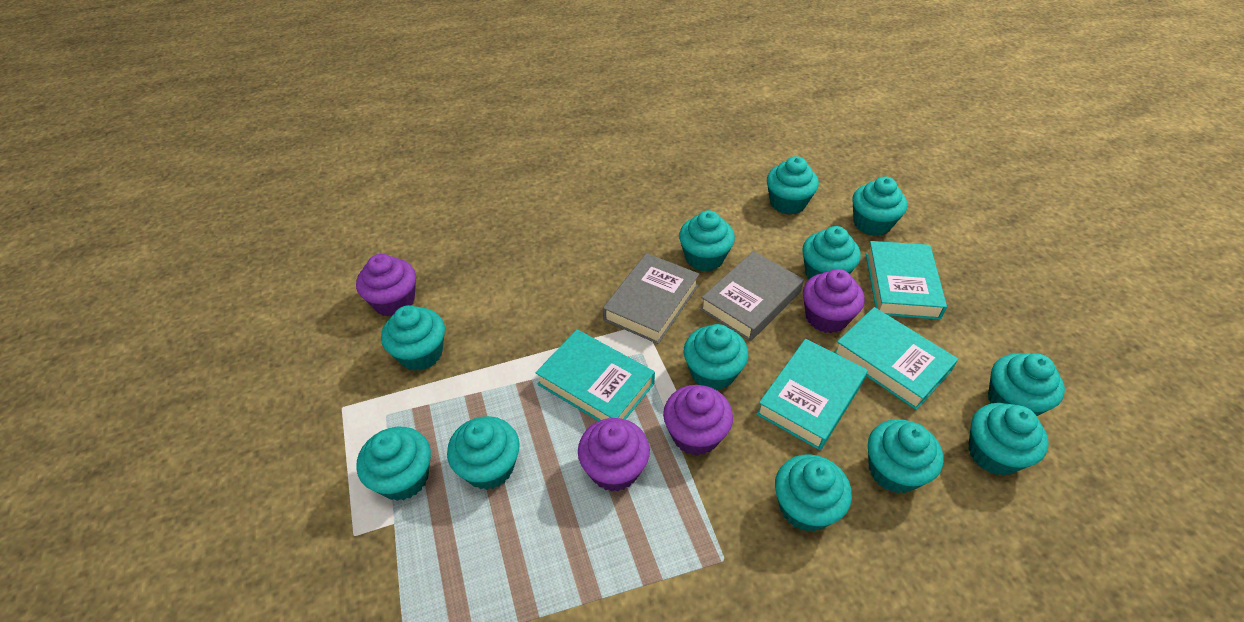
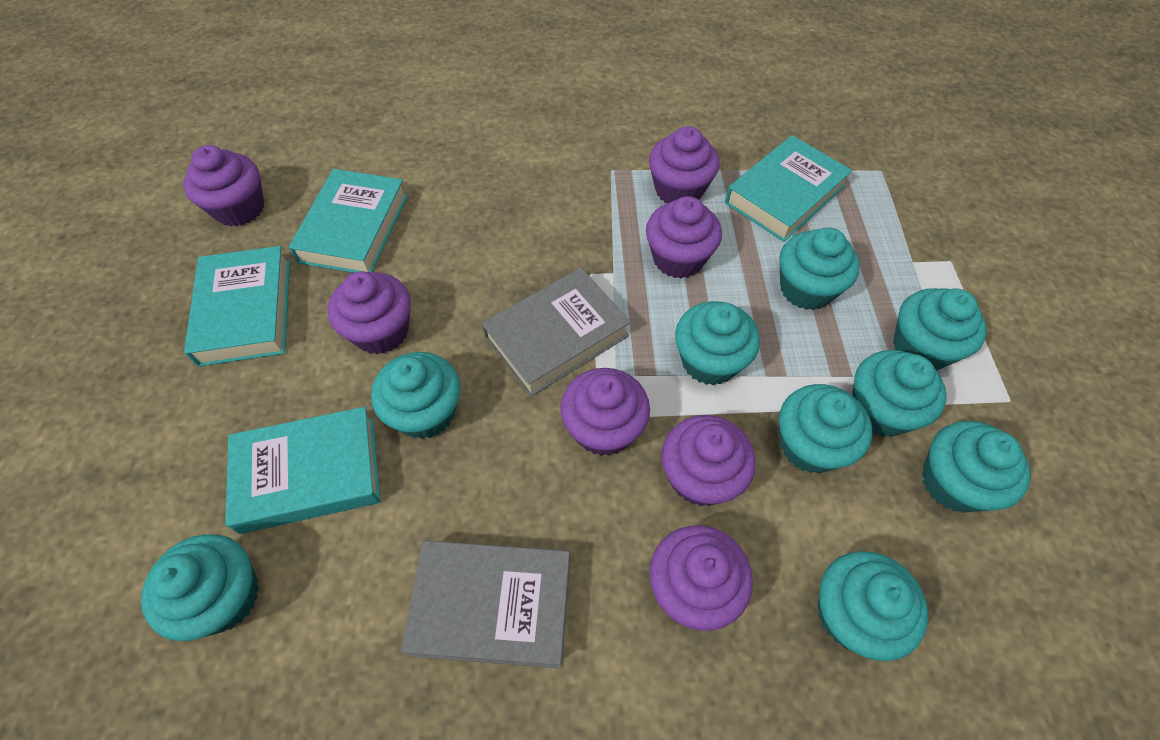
purple cupcake: 4 -> 7
turquoise cupcake: 12 -> 9

